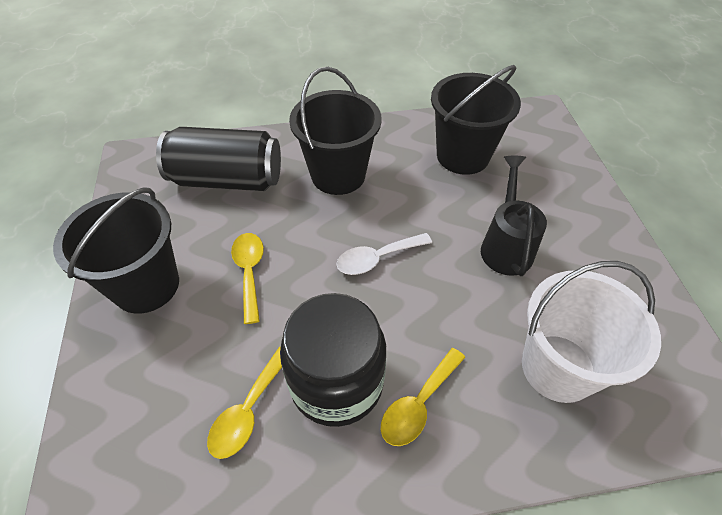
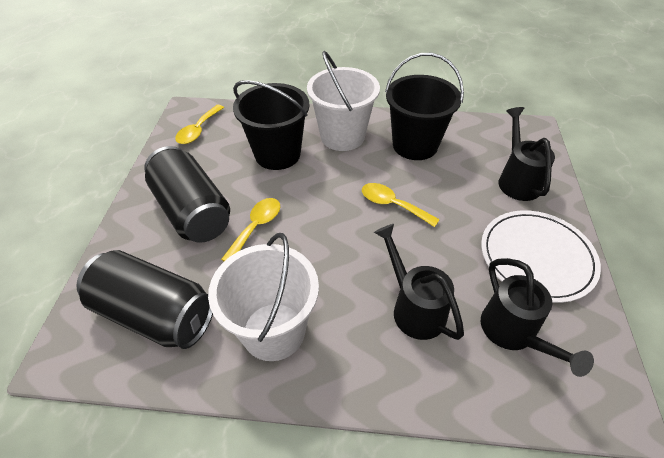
black bucket: 3 -> 2
black can: 1 -> 2
black jar: 1 -> 0
black watering can: 1 -> 3
white bucket: 1 -> 2
white plate: 0 -> 1
white spoon: 1 -> 0

